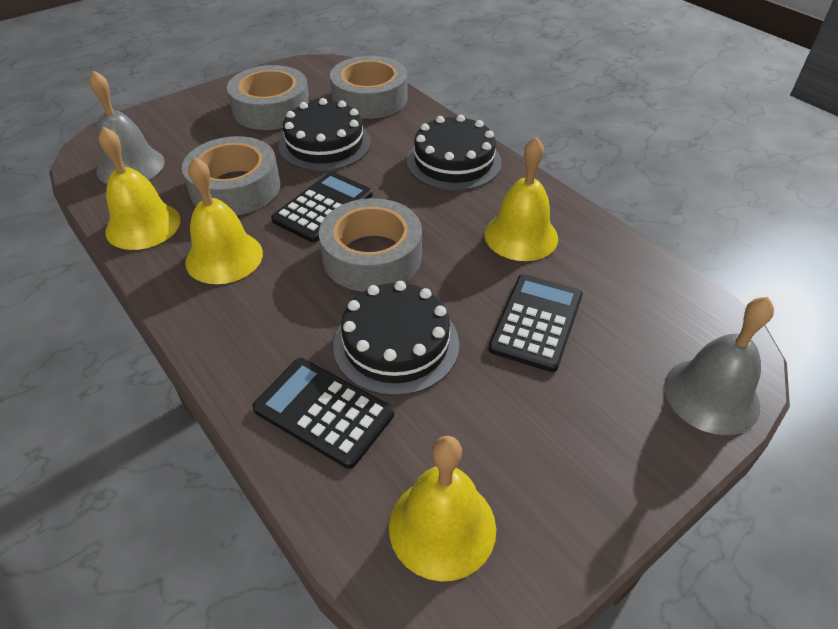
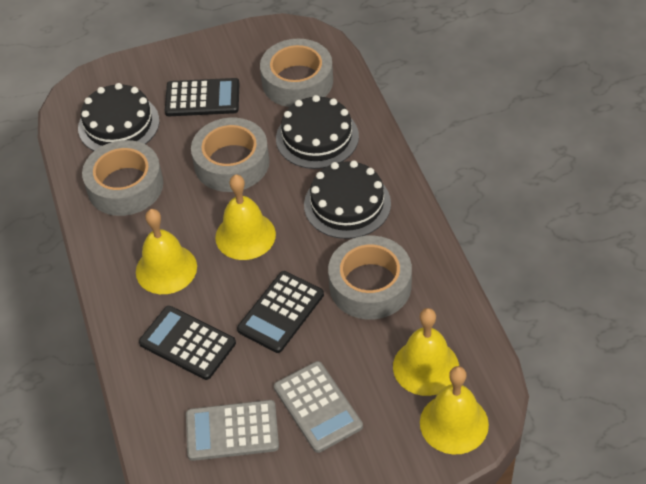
grey bell: 2 -> 0
grey calculator: 0 -> 2

